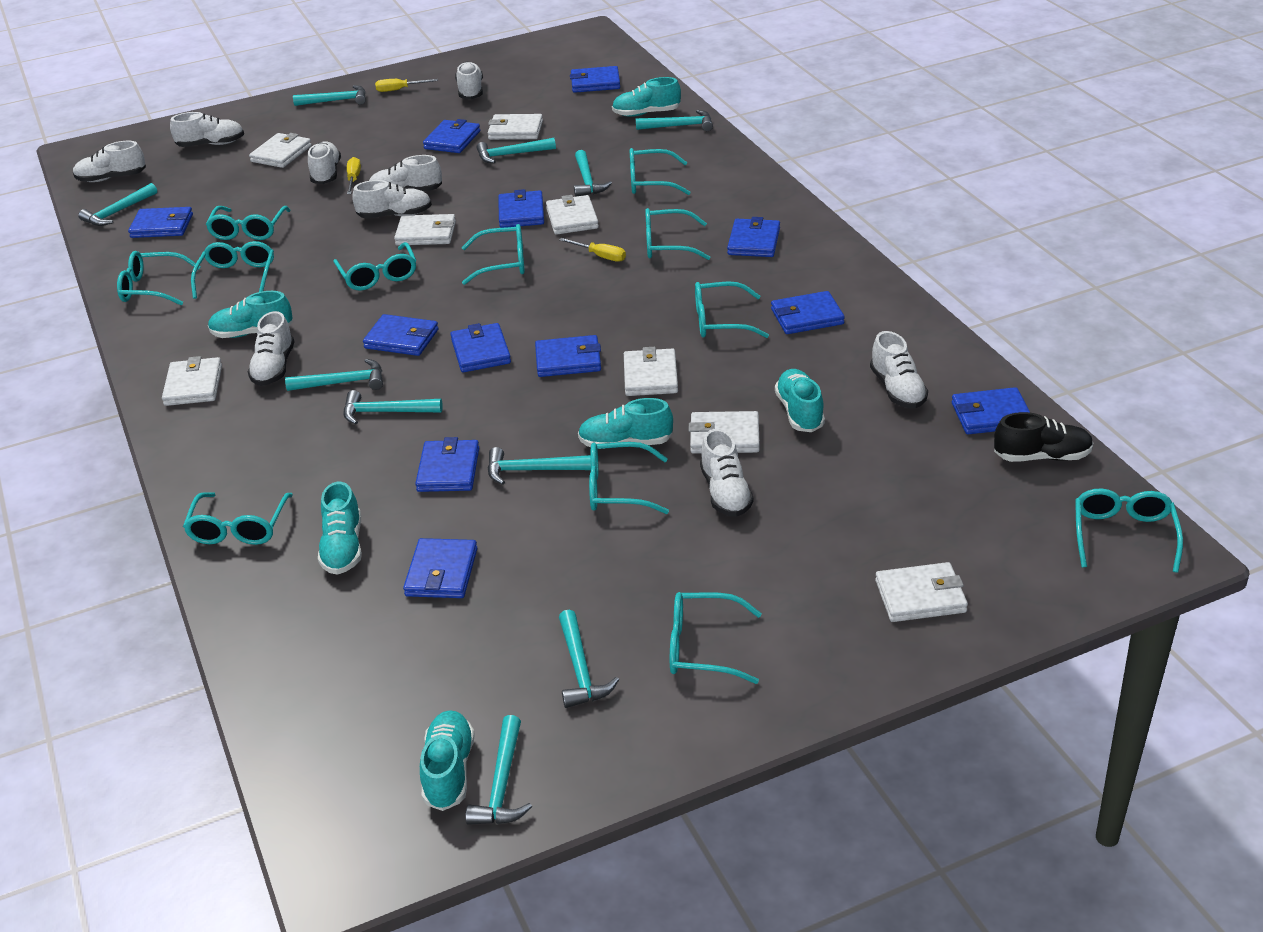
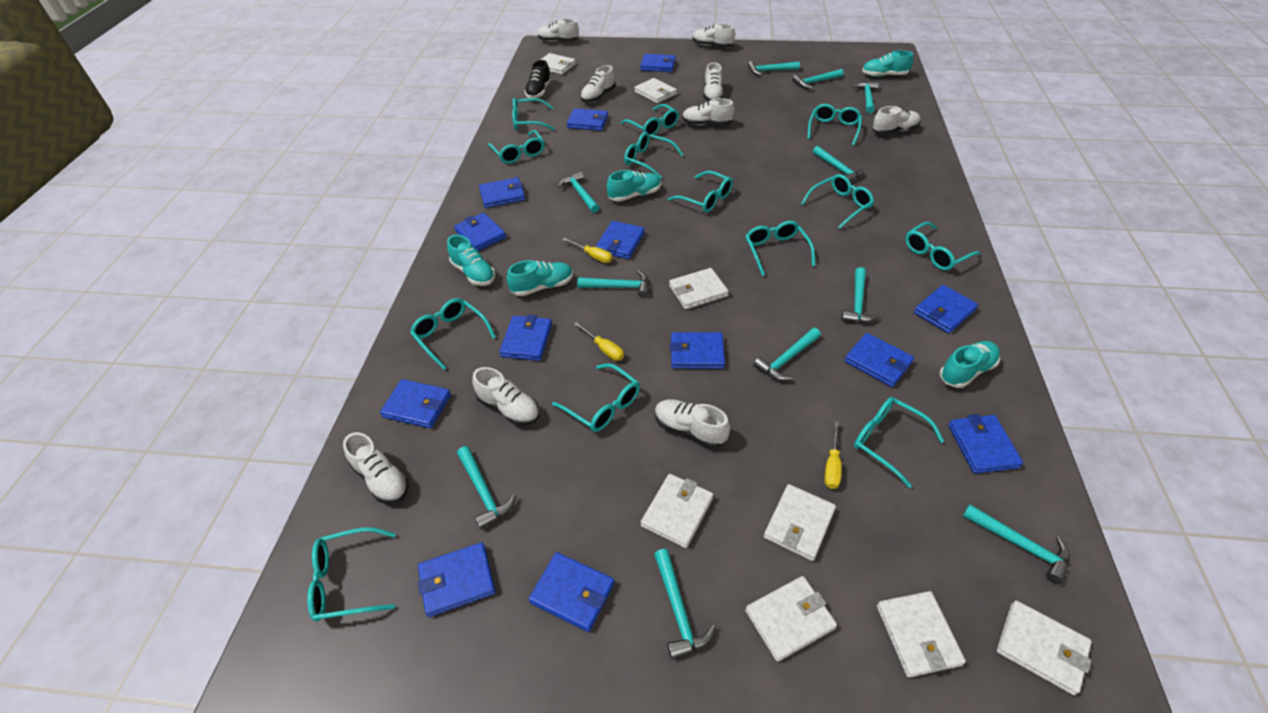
blue wallet: 12 -> 13
turquoise glasses: 12 -> 13
turquoise hammer: 10 -> 11
turquoise shoe: 6 -> 5

